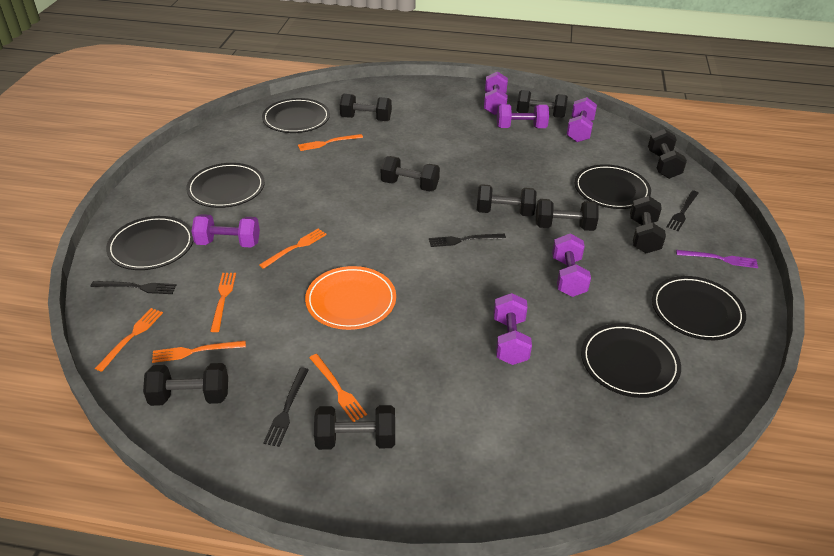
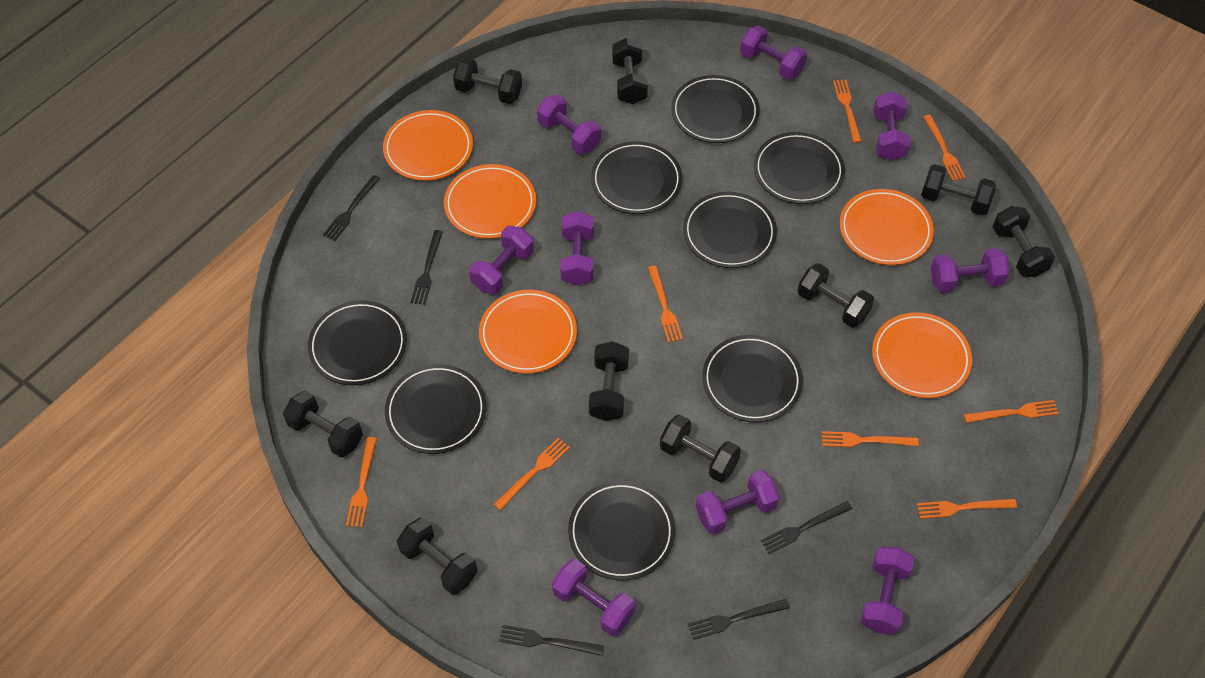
black fork: 4 -> 5
black plate: 6 -> 8
orange fork: 6 -> 8
orange plate: 1 -> 5
purple dumbbell: 6 -> 9
purple fork: 1 -> 0

